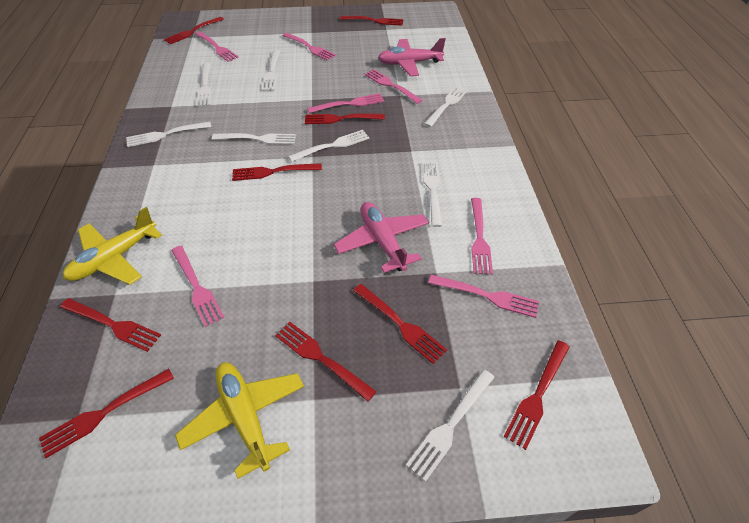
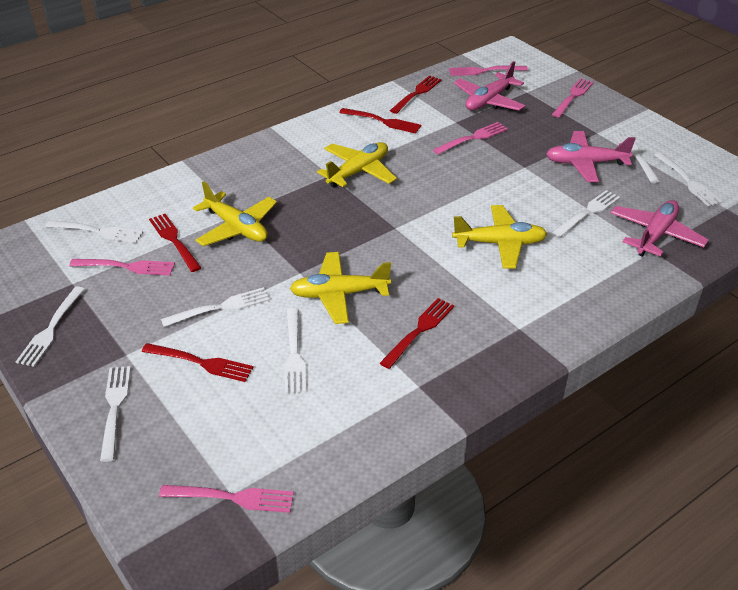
pink fork: 7 -> 5
pink plane: 2 -> 3
red fork: 9 -> 5
yellow plane: 2 -> 4

